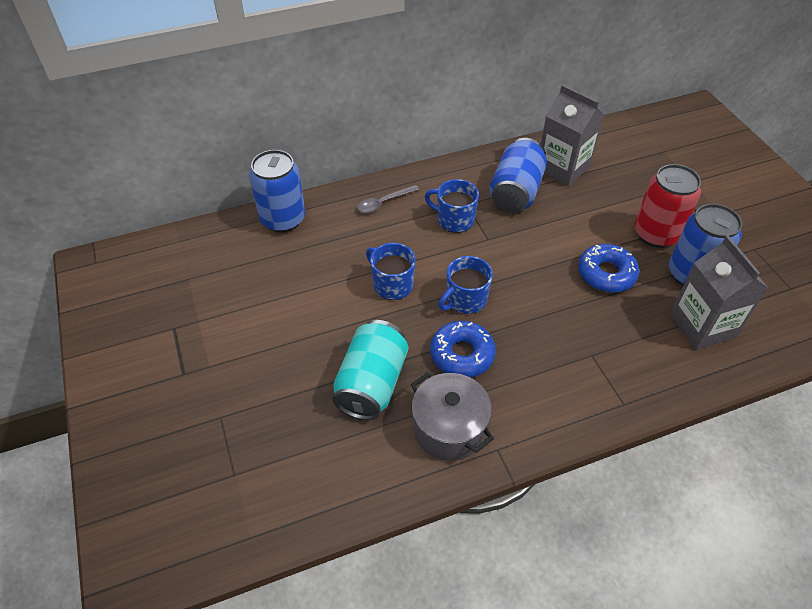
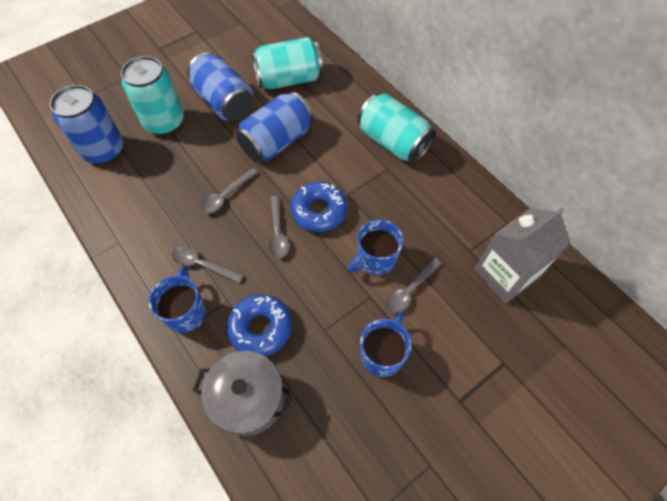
grey carton: 2 -> 1
grey spoon: 1 -> 4
red can: 1 -> 0
turquoise can: 1 -> 3

